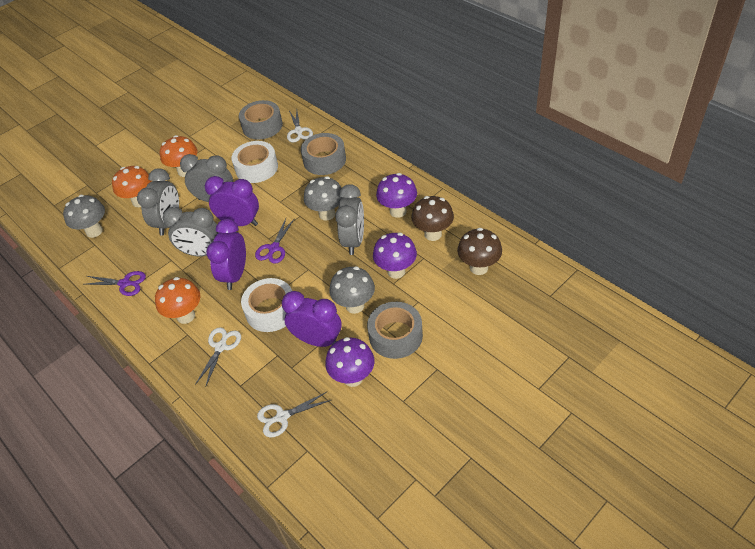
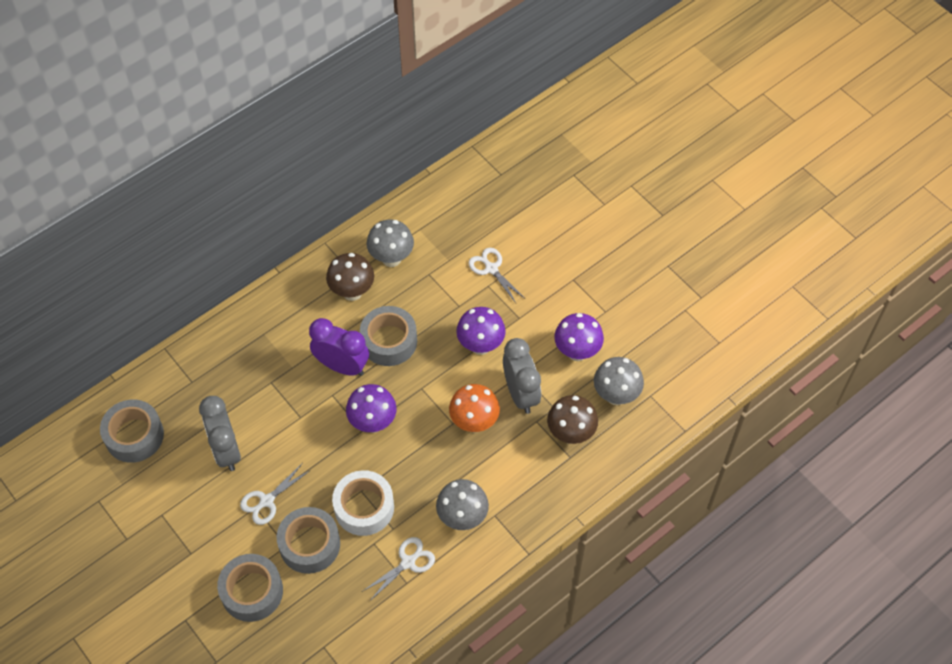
grey clock: 4 -> 2
grey tape: 3 -> 4
orange mushroom: 3 -> 1
purple clock: 3 -> 1
purple scissors: 2 -> 0
white tape: 2 -> 1

